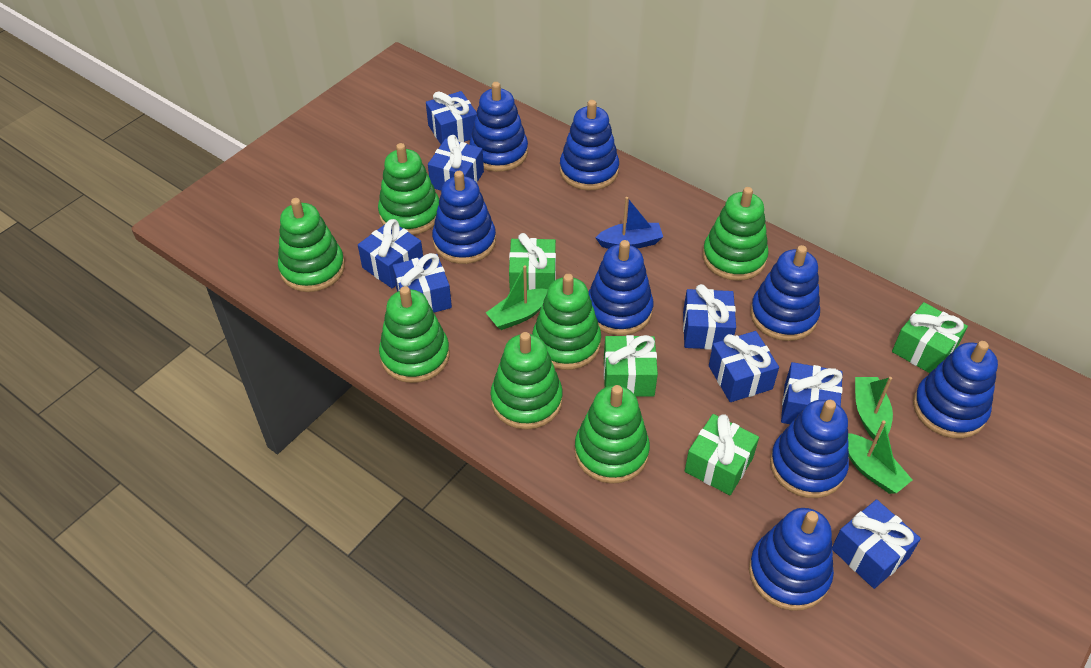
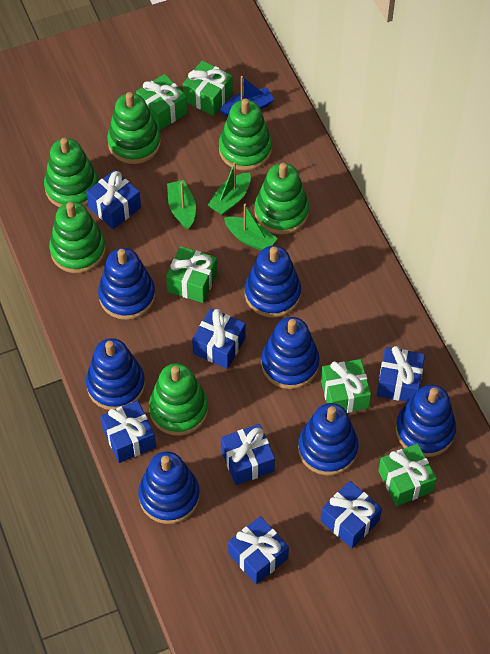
blue gift: 8 -> 7
blue stacking toy: 8 -> 7
green gift: 4 -> 5
green stacking toy: 7 -> 6

